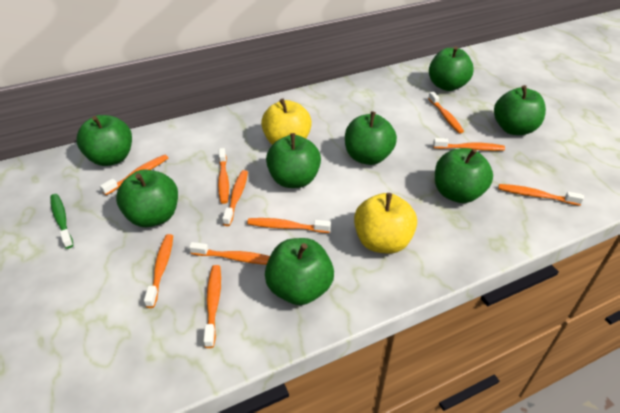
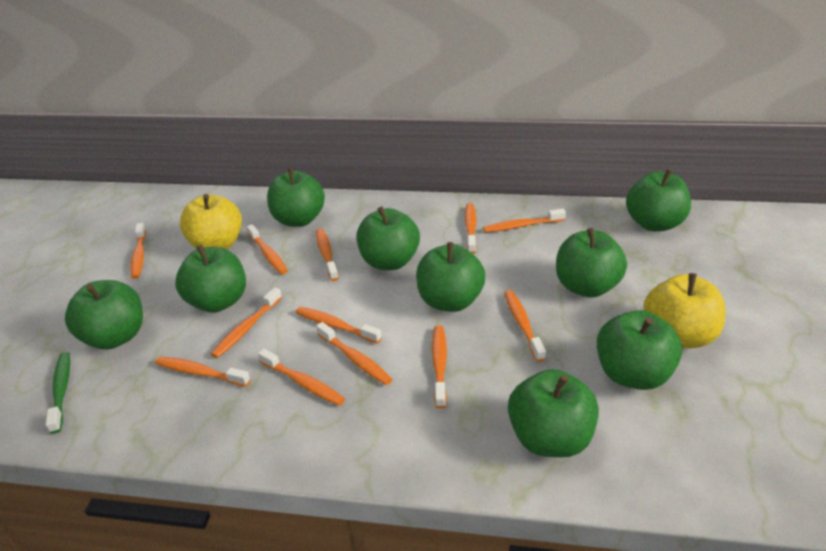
green apple: 8 -> 9
orange toothbrush: 10 -> 12

